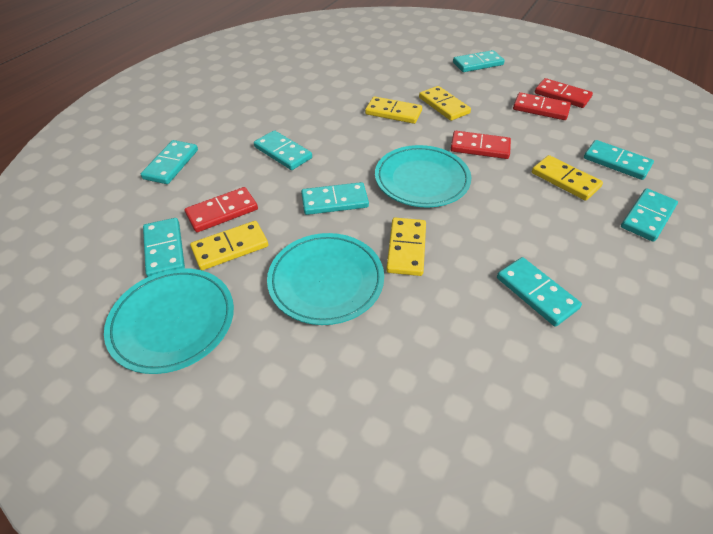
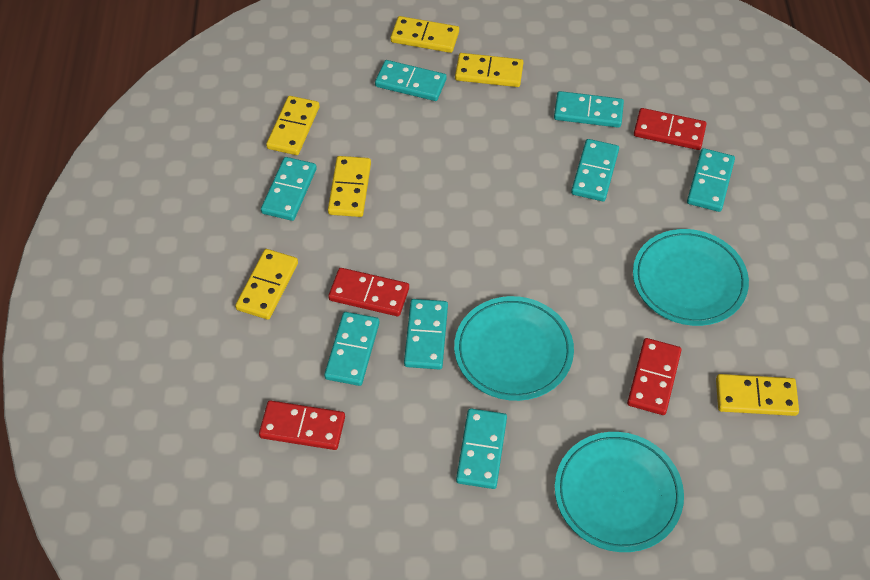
yellow domino: 5 -> 6

